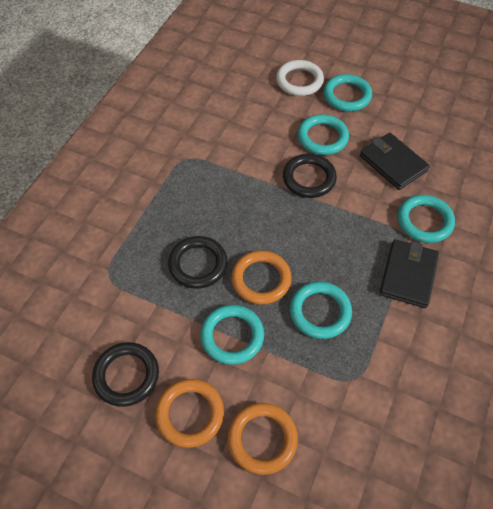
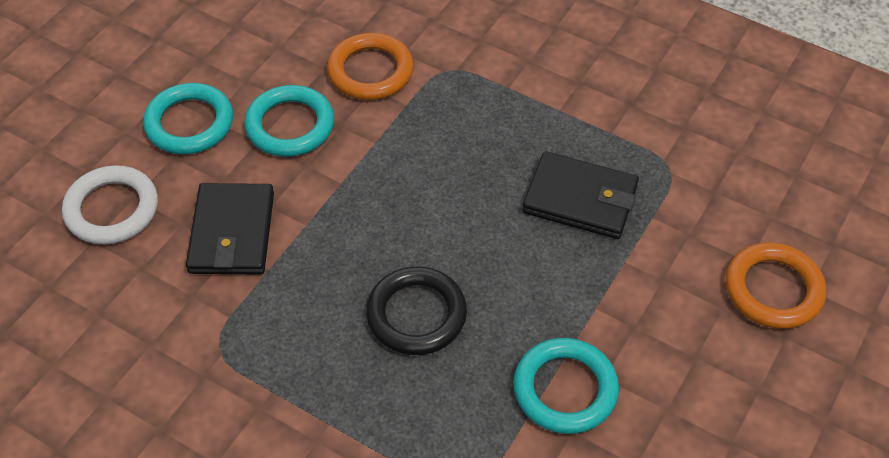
black ring: 3 -> 1
orange ring: 3 -> 2
turquoise ring: 5 -> 3

